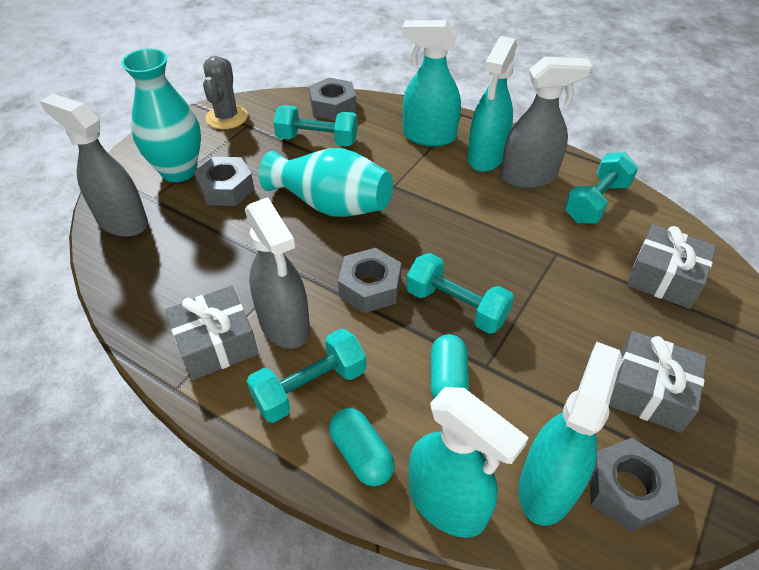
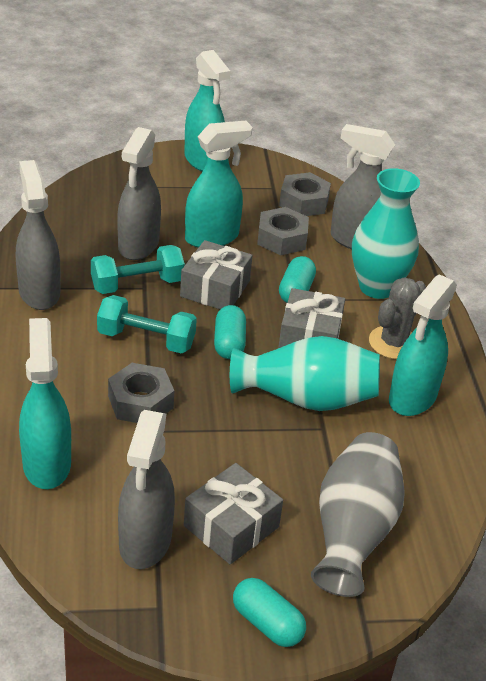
grey nut: 4 -> 3
grey spray bottle: 3 -> 4
grey vase: 0 -> 1
turquoise capsule: 2 -> 3
turquoise dumbbell: 4 -> 2

